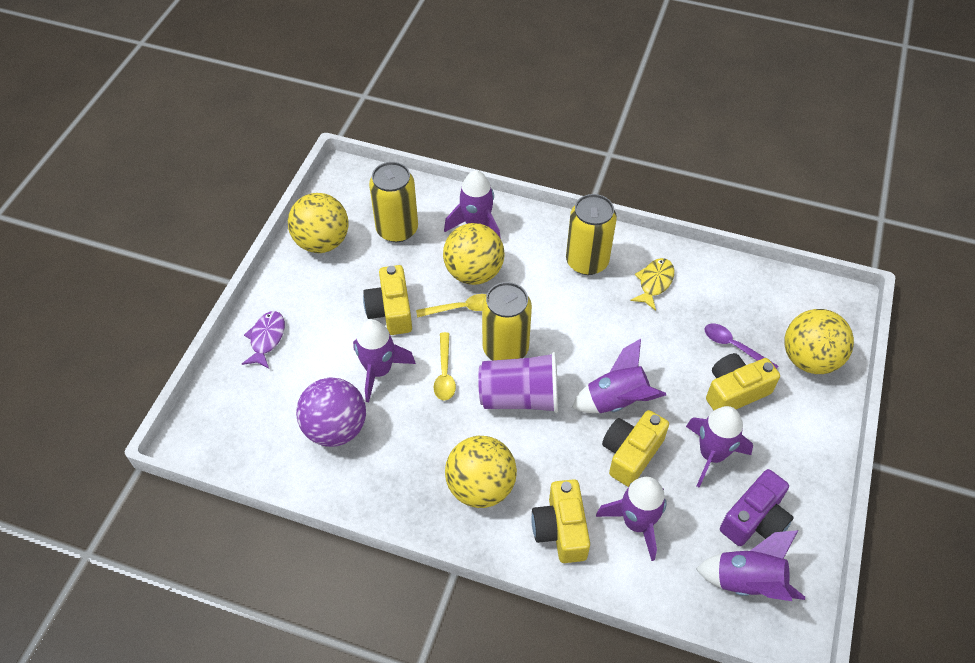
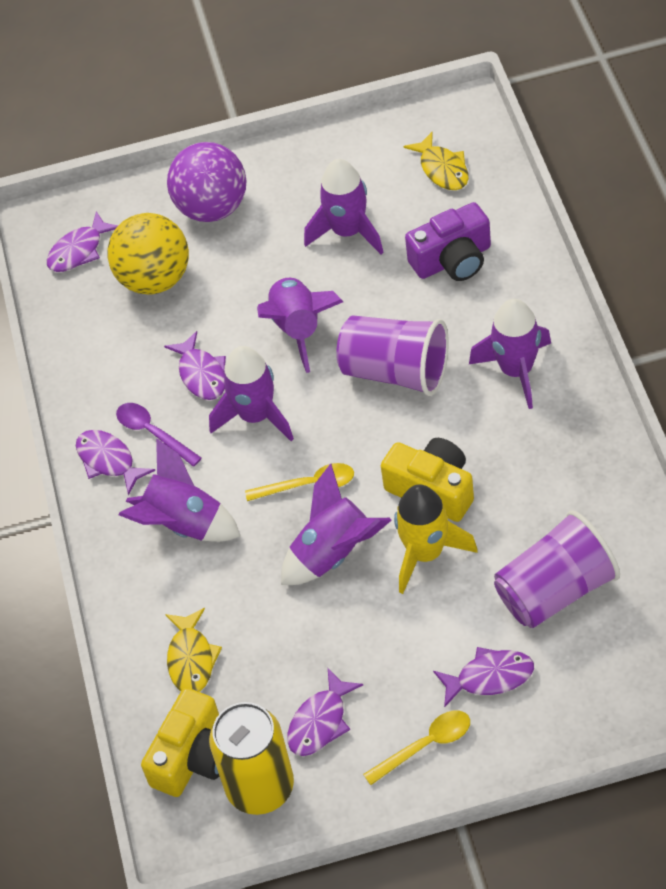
purple cup: 1 -> 2
purple fish: 1 -> 5
yellow ball: 4 -> 1
yellow camera: 4 -> 2
yellow can: 3 -> 1
yellow fish: 1 -> 2
yellow rocket: 0 -> 1

